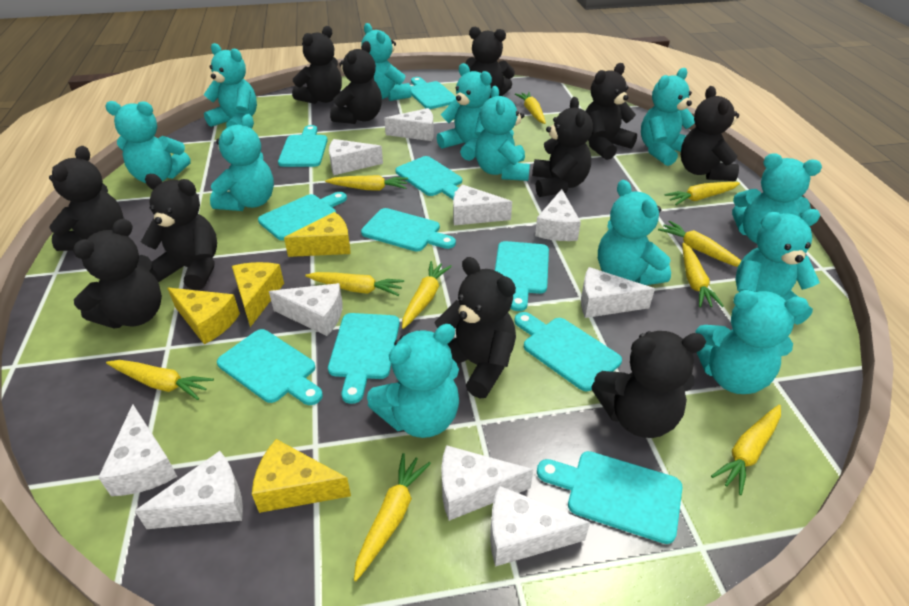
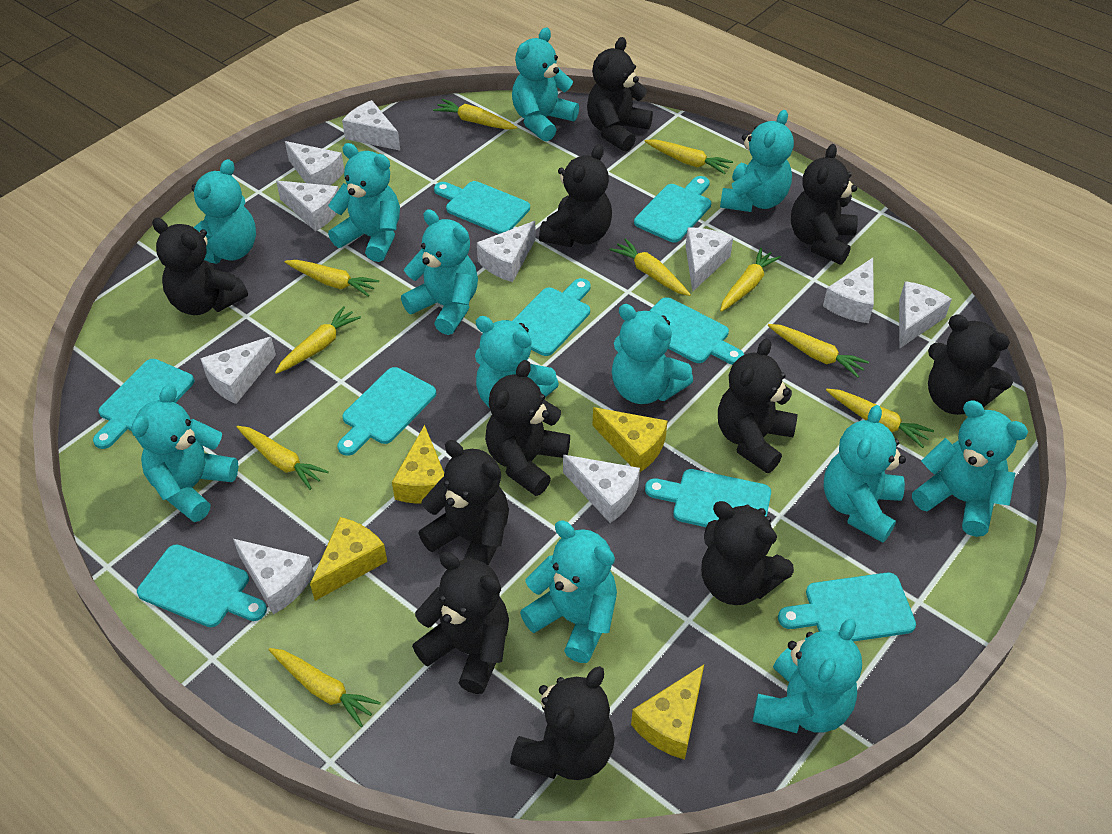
turquoise cutting board: 10 -> 9

